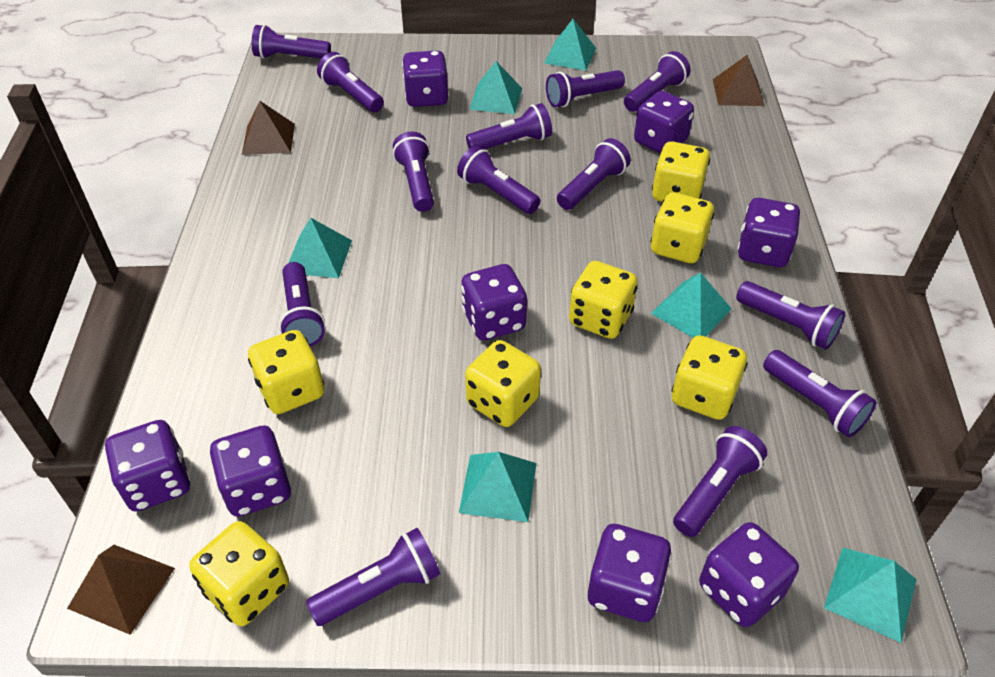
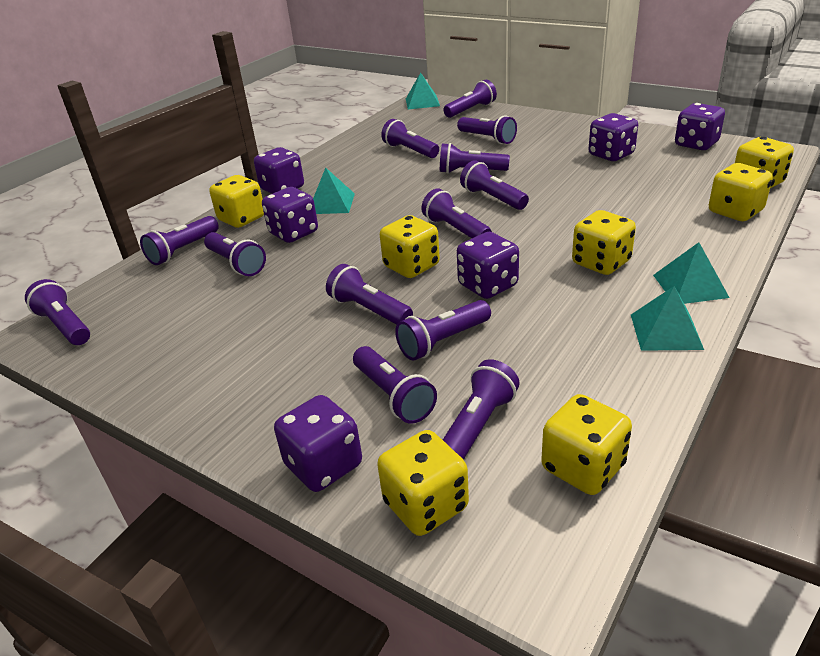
brown pyramid: 3 -> 0
purple dice: 8 -> 6
turquoise pyramid: 6 -> 4

